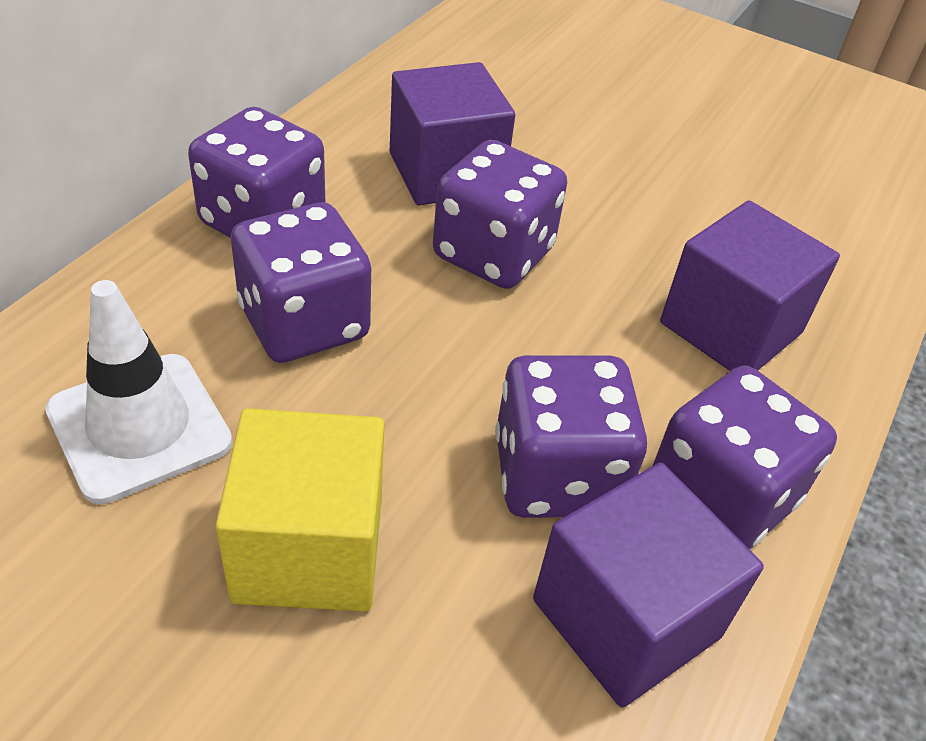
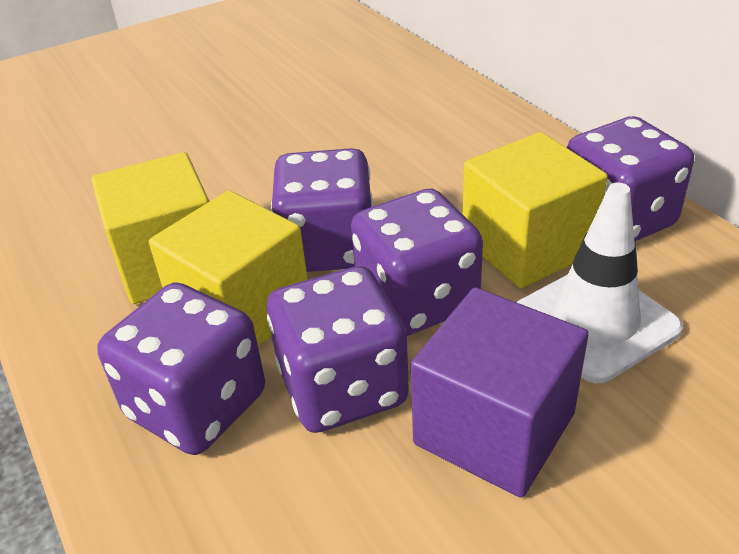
purple cube: 3 -> 1
yellow cube: 1 -> 3

